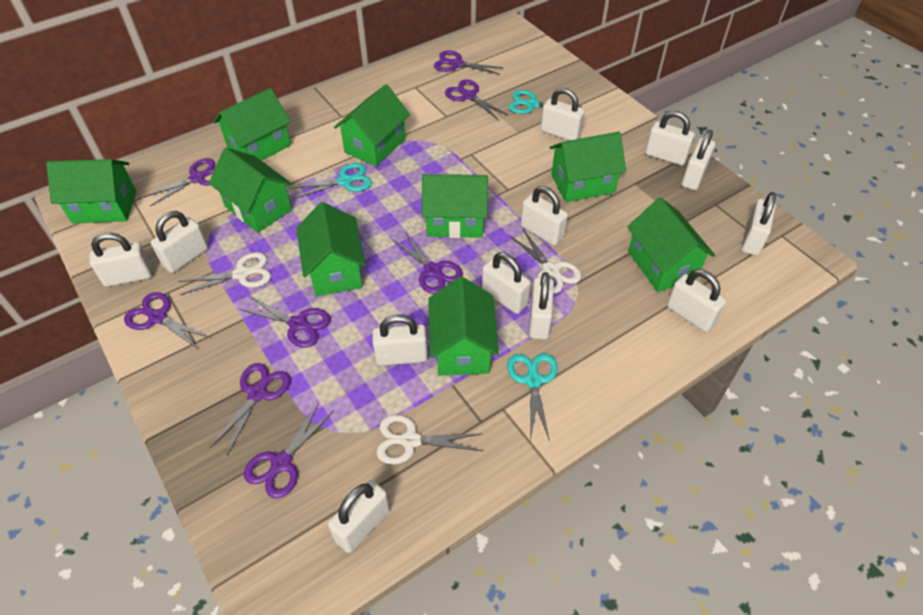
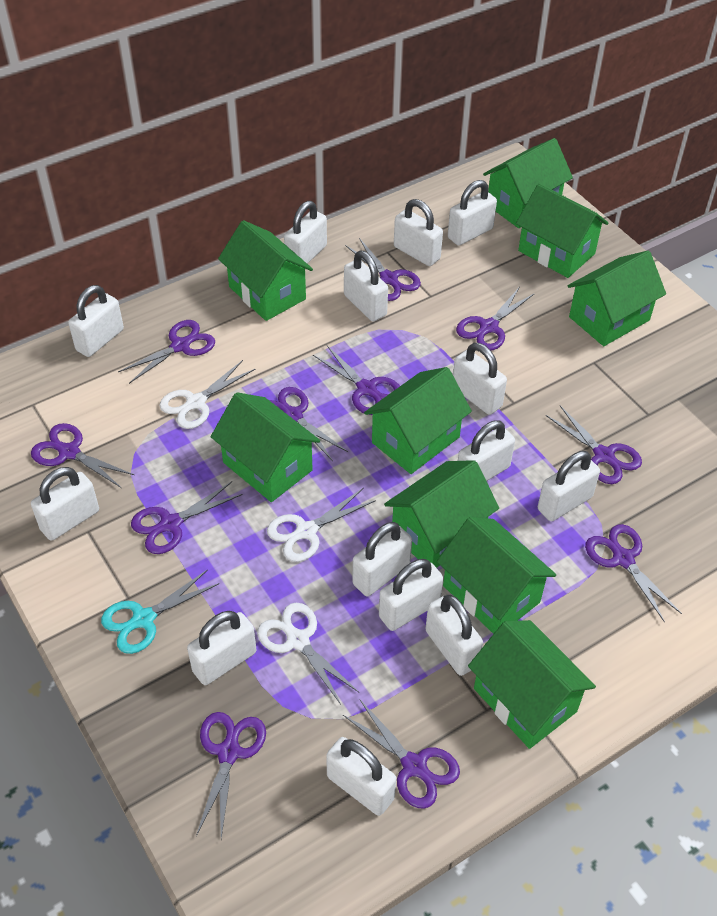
purple scissors: 8 -> 11
turquoise scissors: 3 -> 1
white padlock: 12 -> 14

